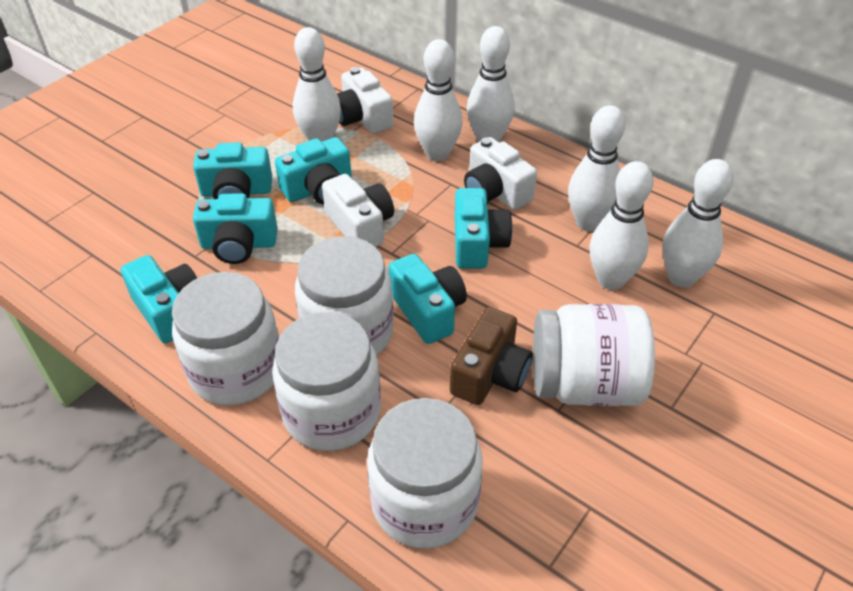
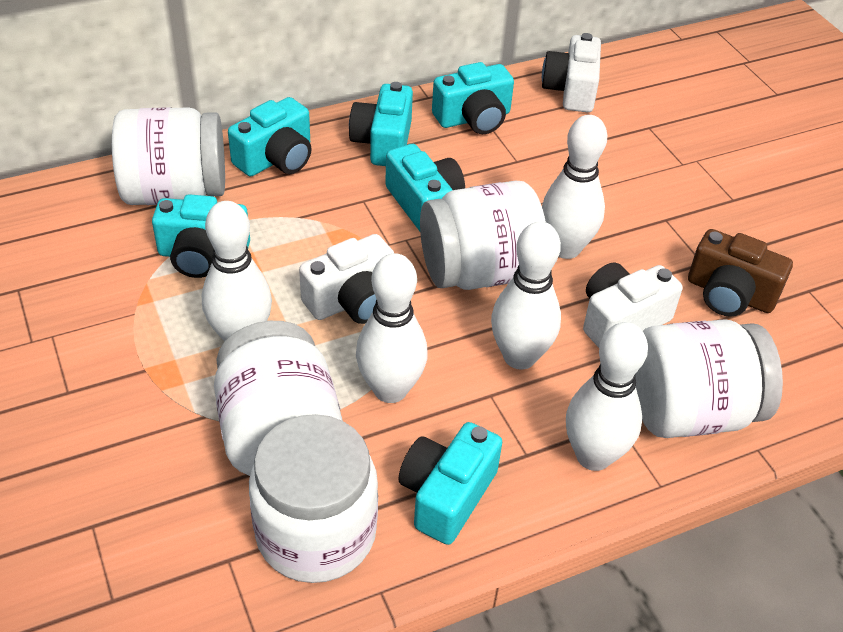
white bowling pin: 6 -> 5

